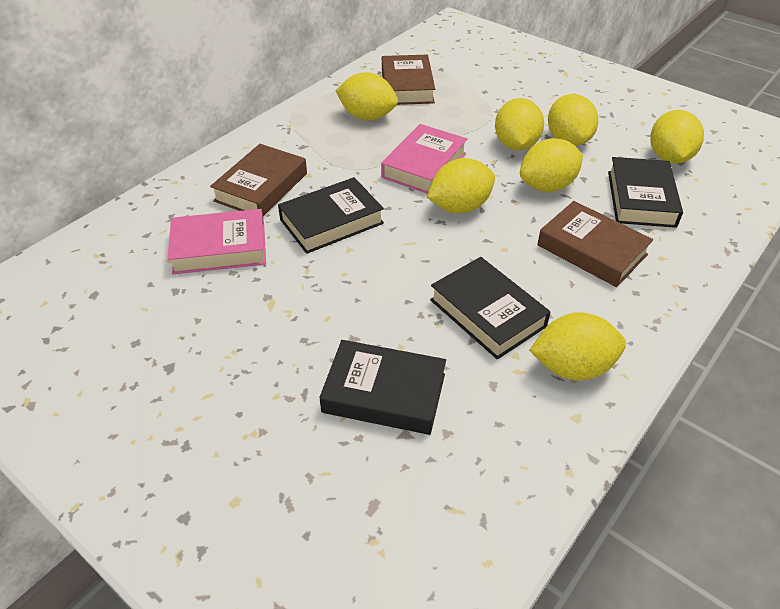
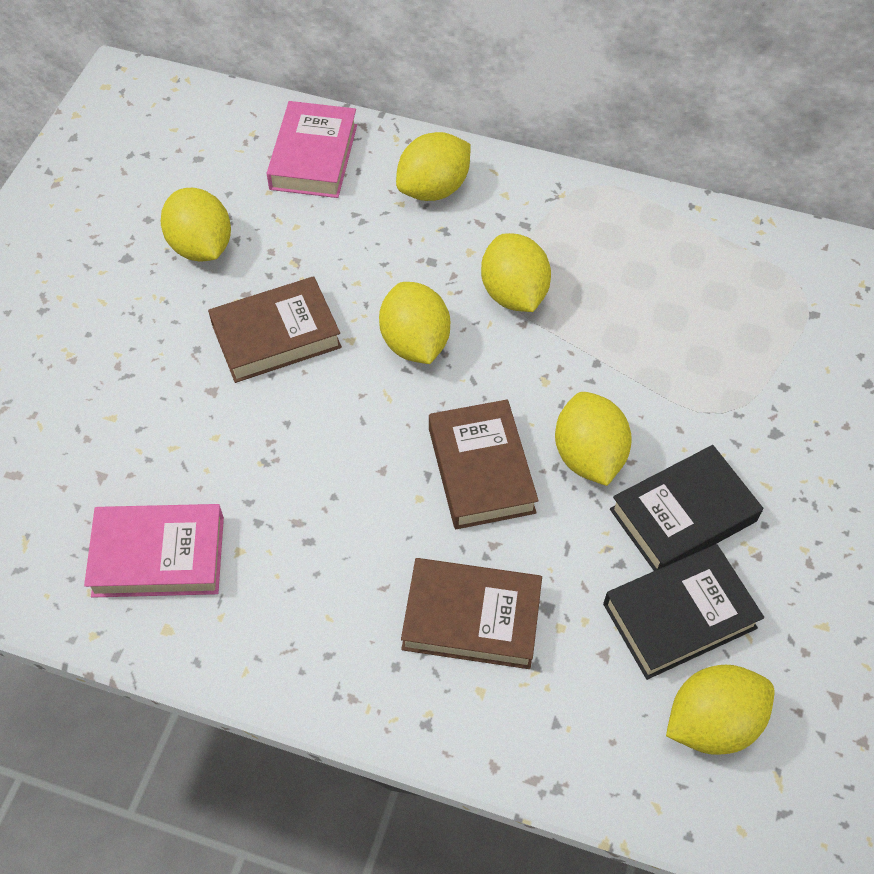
black book: 4 -> 2
yellow lemon: 7 -> 6

